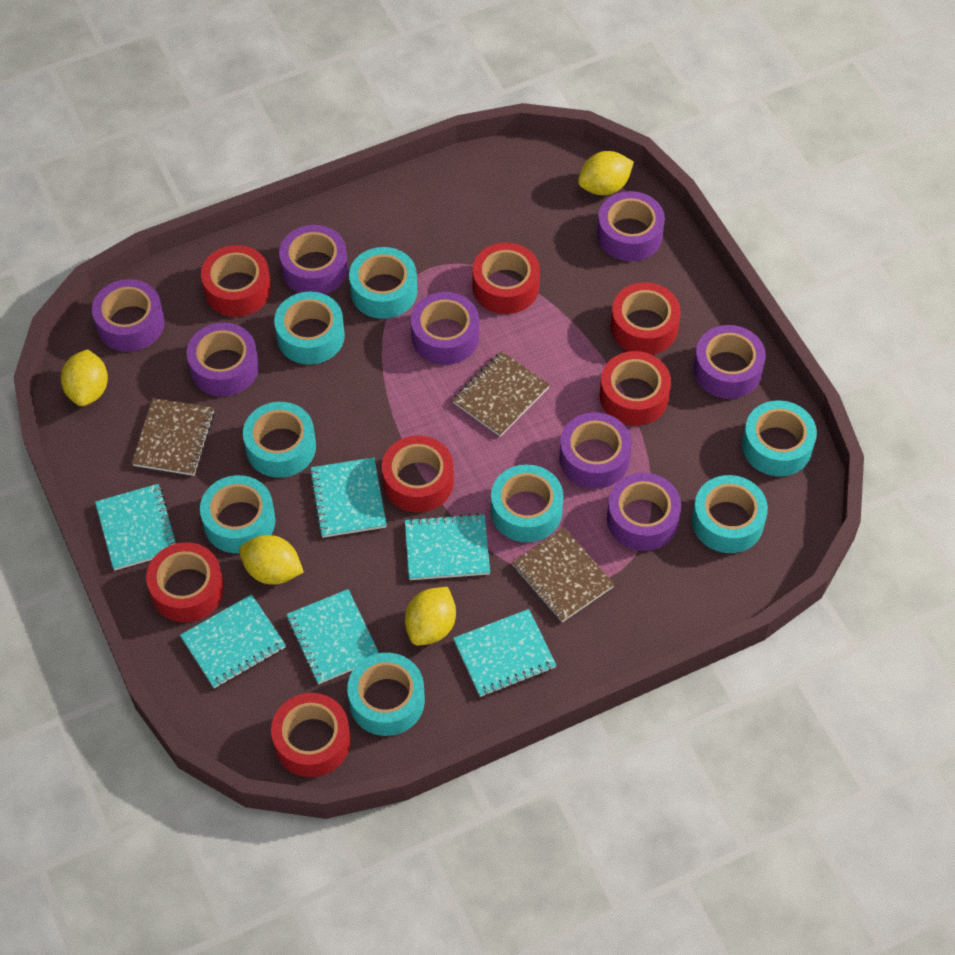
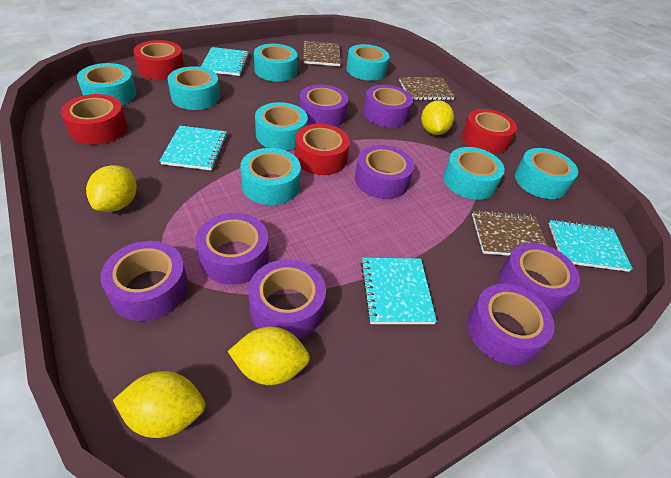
red tape: 7 -> 4
turquoise notebook: 6 -> 4

